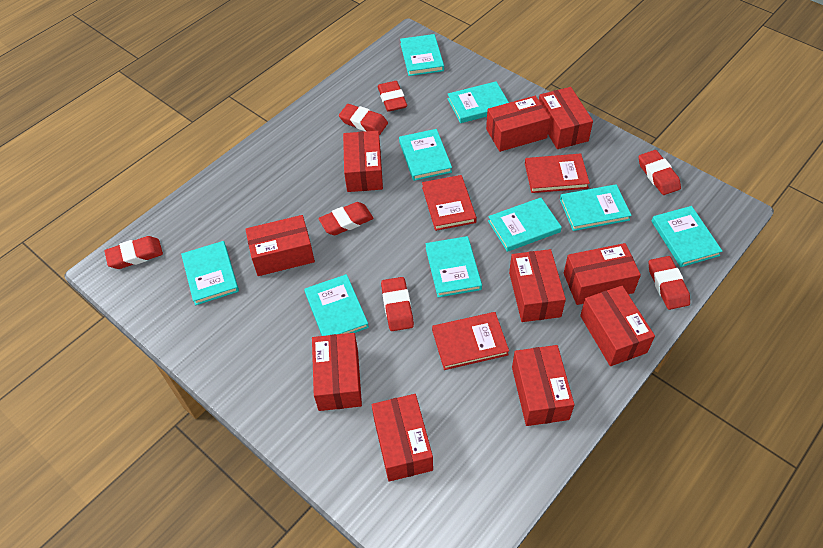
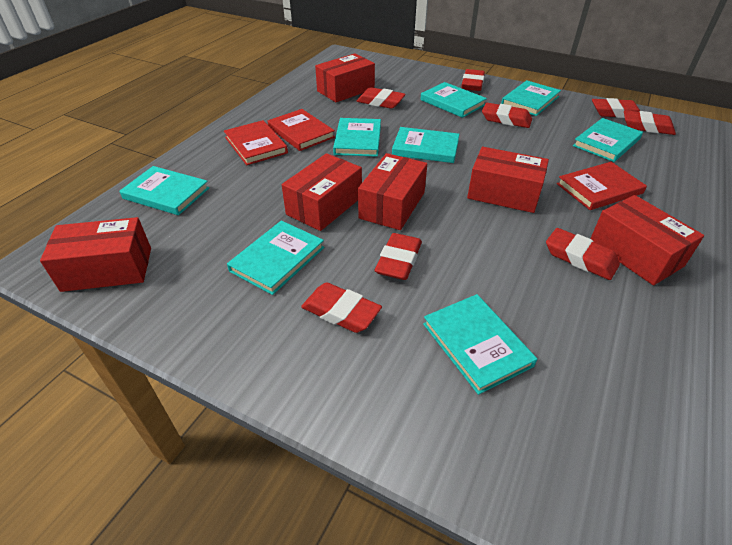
red box: 10 -> 6
red eraser: 7 -> 8
turquoise book: 9 -> 8

